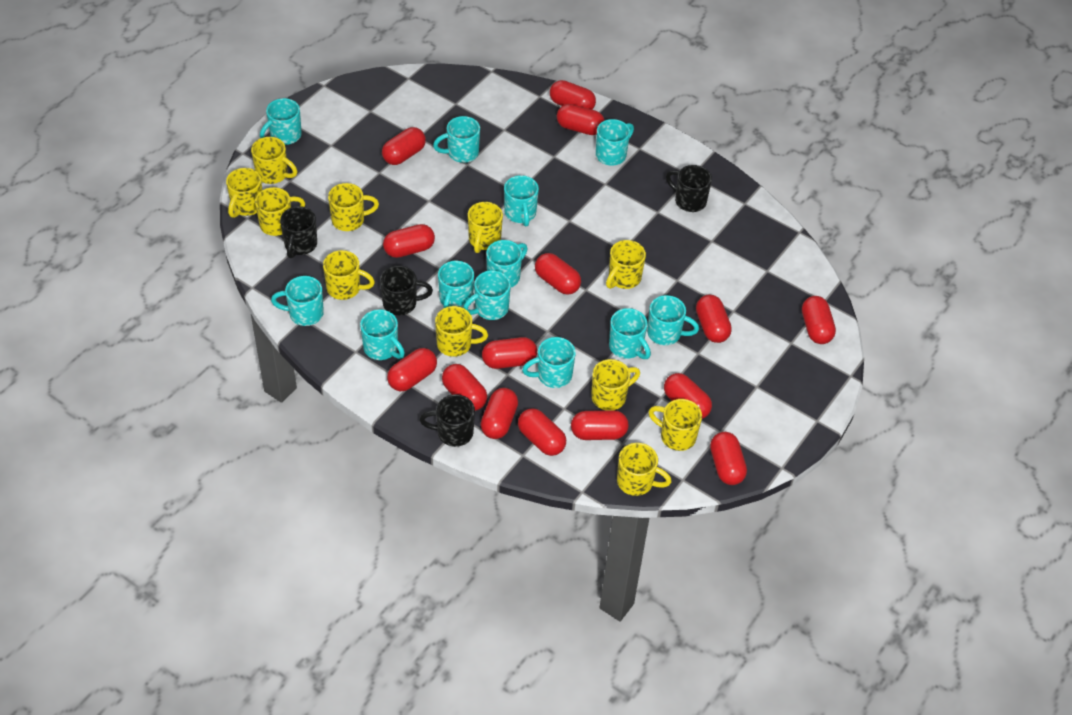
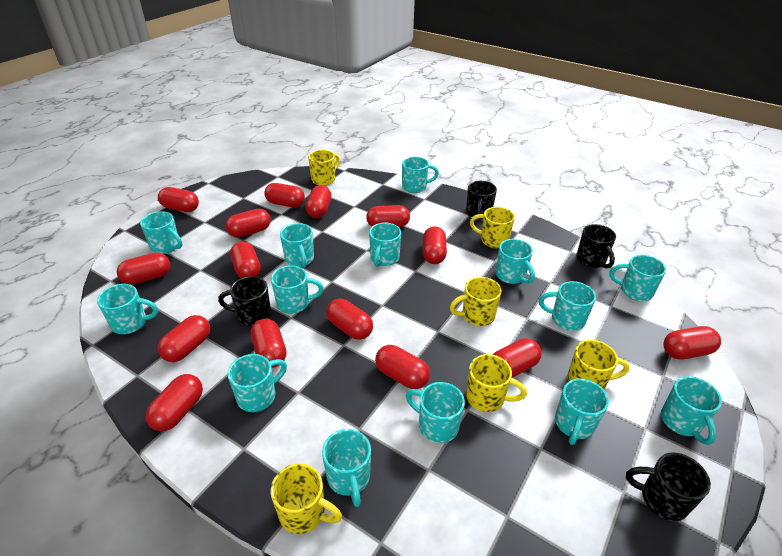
turquoise mug: 12 -> 14
yellow mug: 11 -> 6

